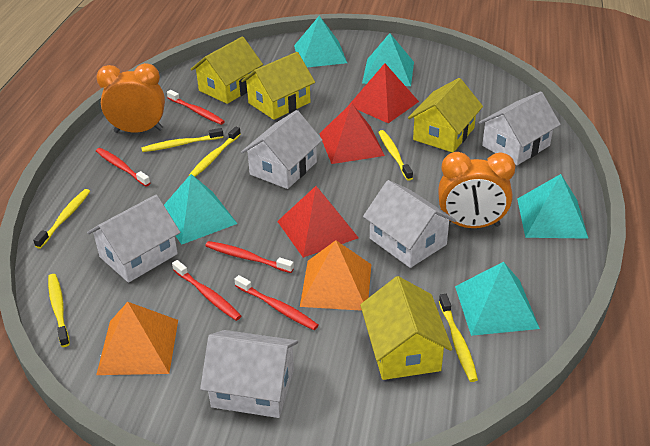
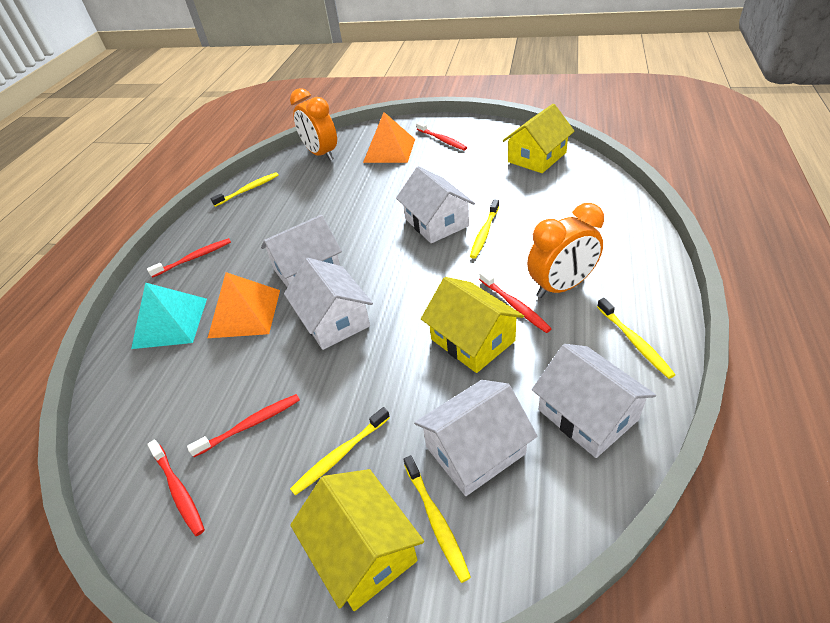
red pyramid: 3 -> 0
turquoise pyramid: 5 -> 1
yellow house: 4 -> 3
yellow toothbrush: 6 -> 5

